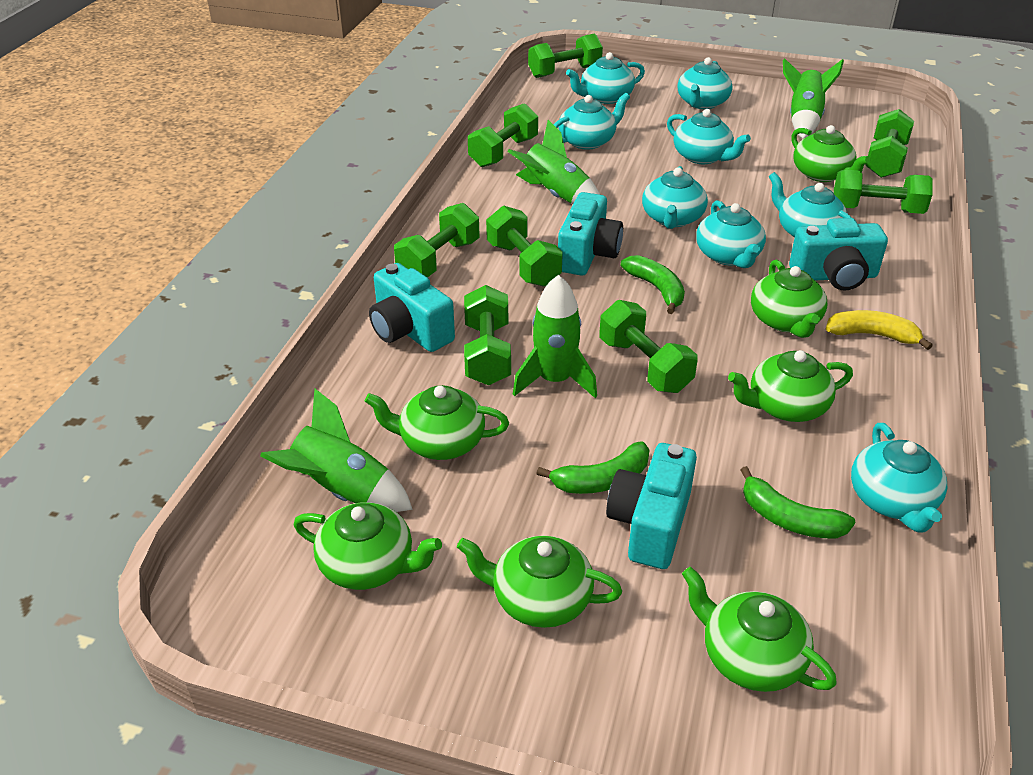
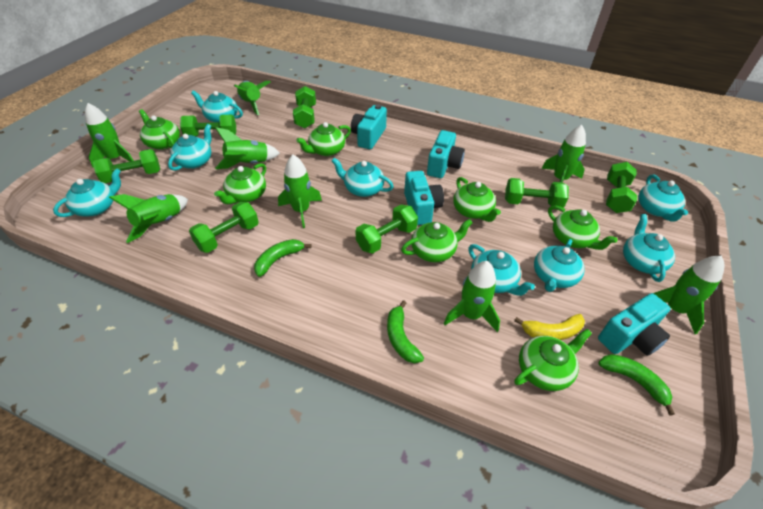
green dumbbell: 8 -> 7
green rocket: 4 -> 8

